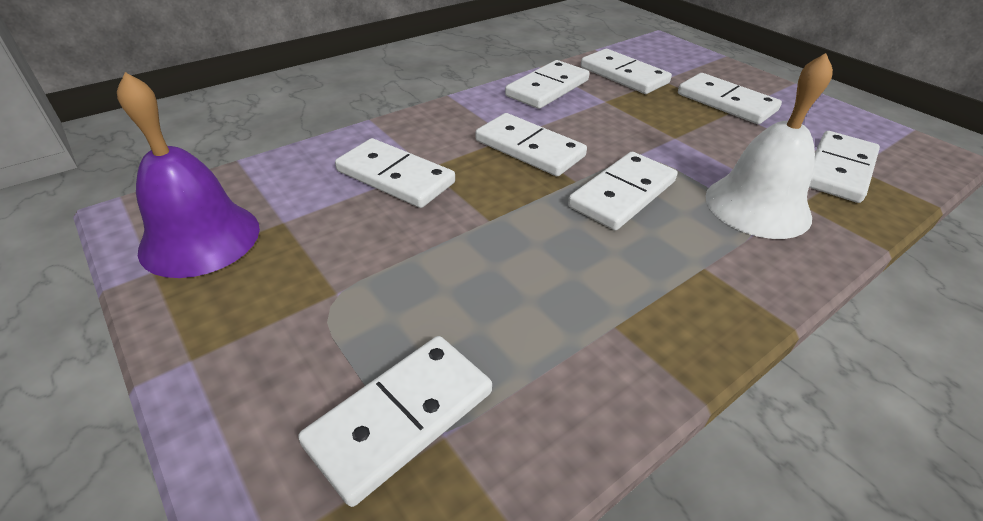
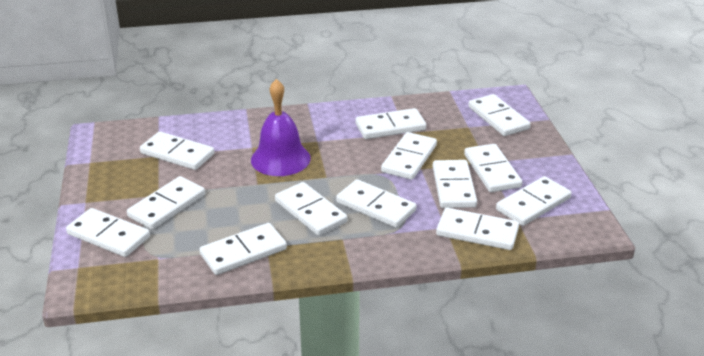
white bell: 1 -> 0
white domino: 8 -> 13

